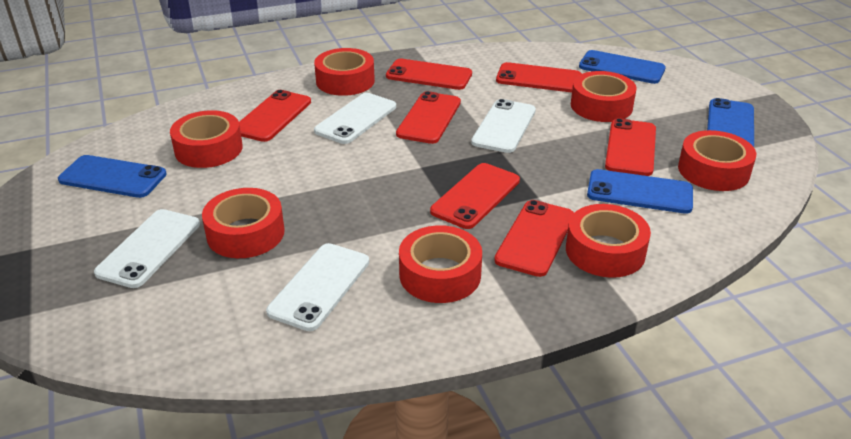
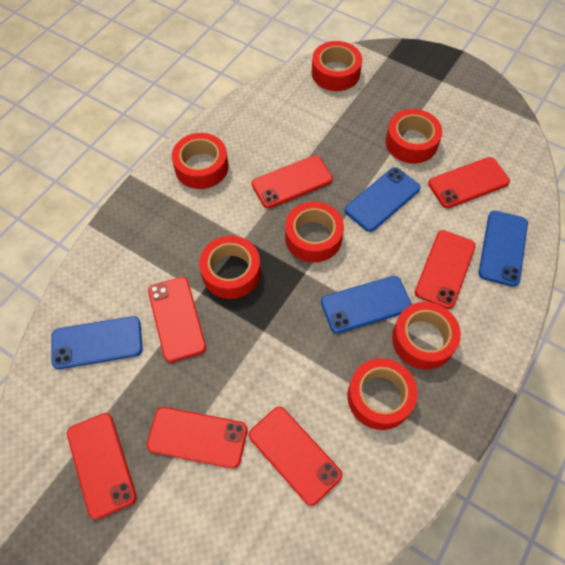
white phone: 4 -> 0

